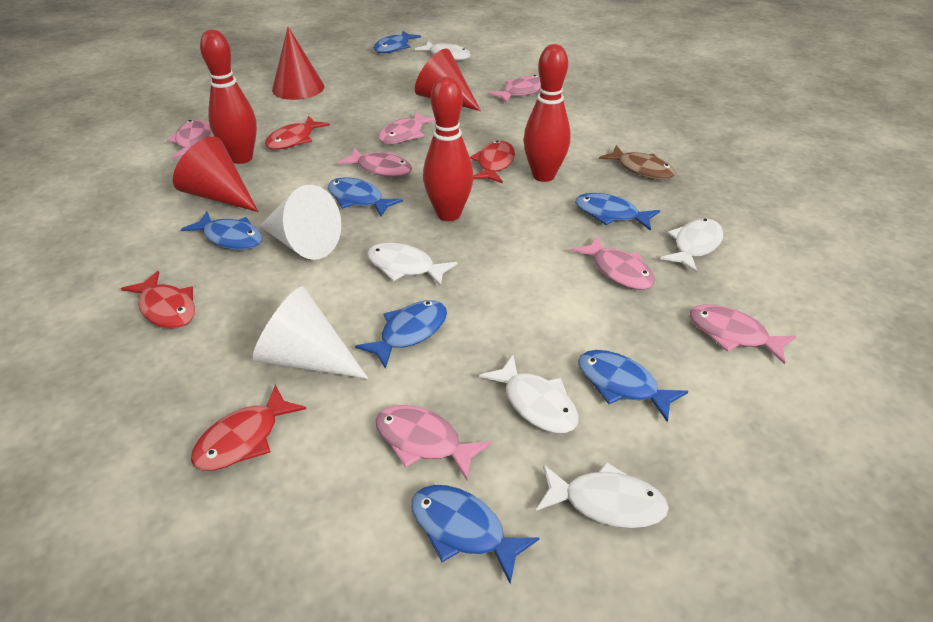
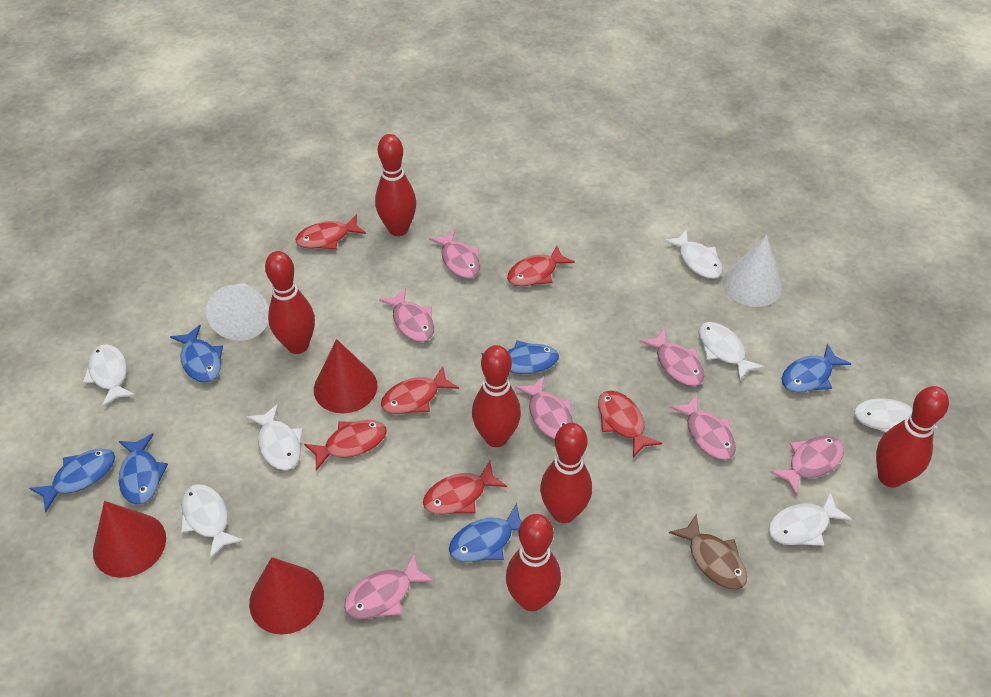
blue fish: 7 -> 6
red bowling pin: 3 -> 6
red fish: 4 -> 6
white fish: 5 -> 7

